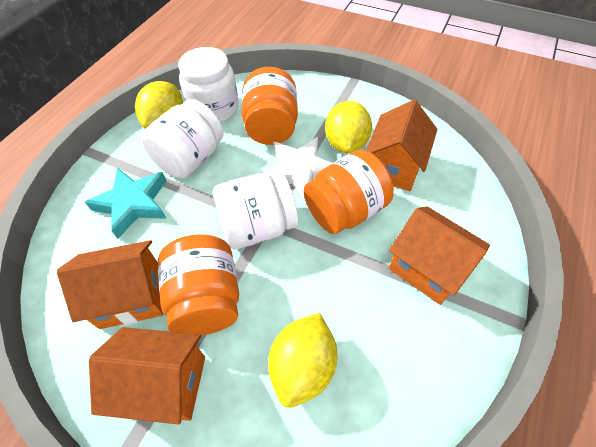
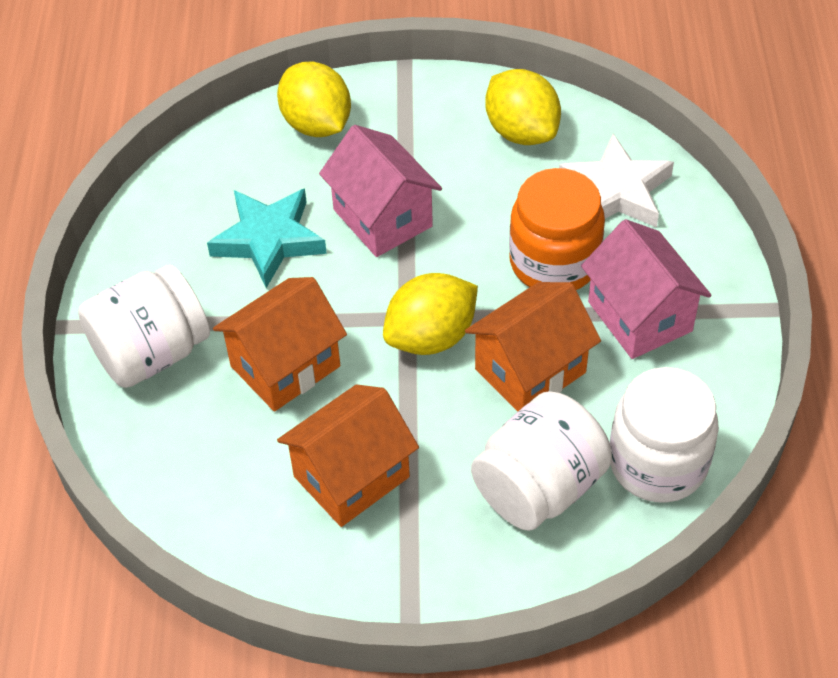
orange house: 4 -> 3
orange jar: 3 -> 1
pink house: 0 -> 2

